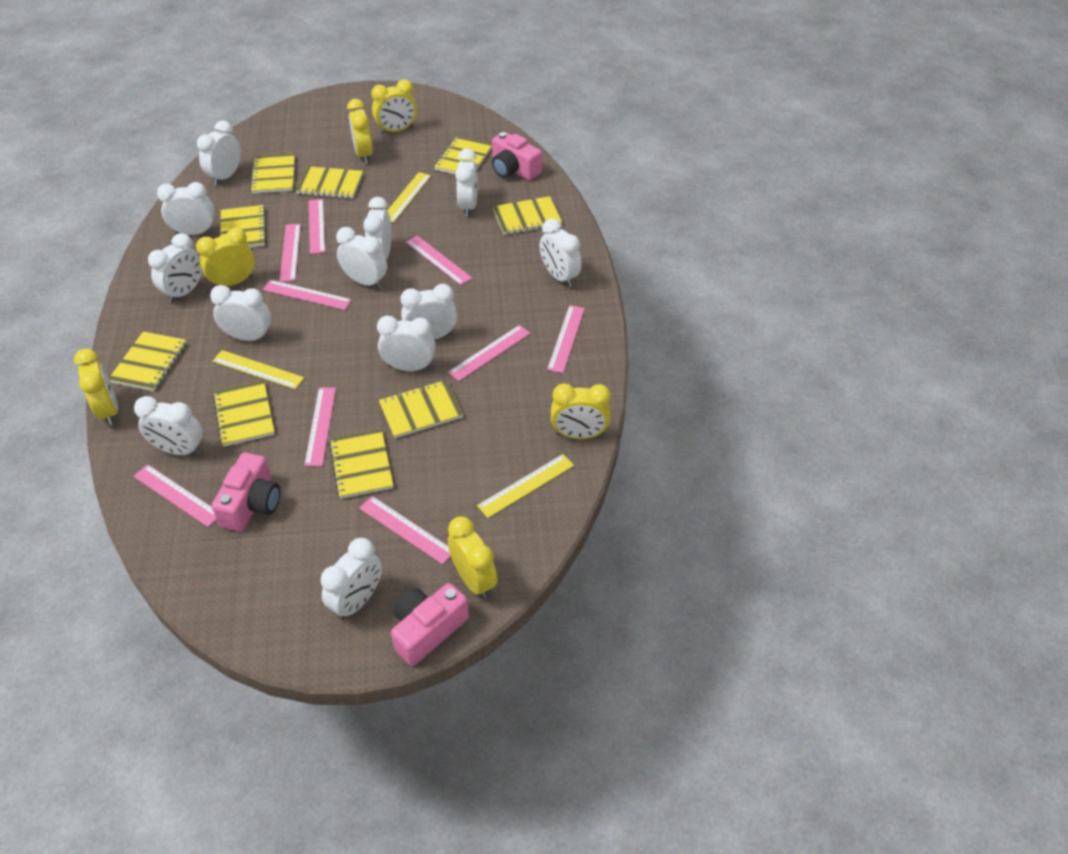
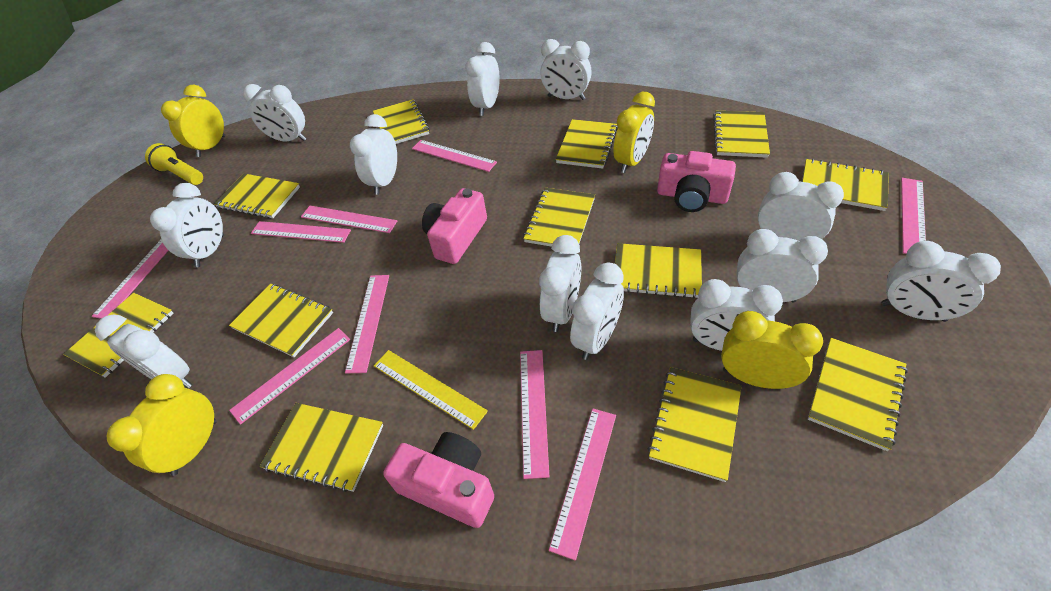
yellow clock: 6 -> 4
yellow flashlight: 0 -> 1
yellow notebook: 9 -> 12
yellow ruler: 3 -> 1

